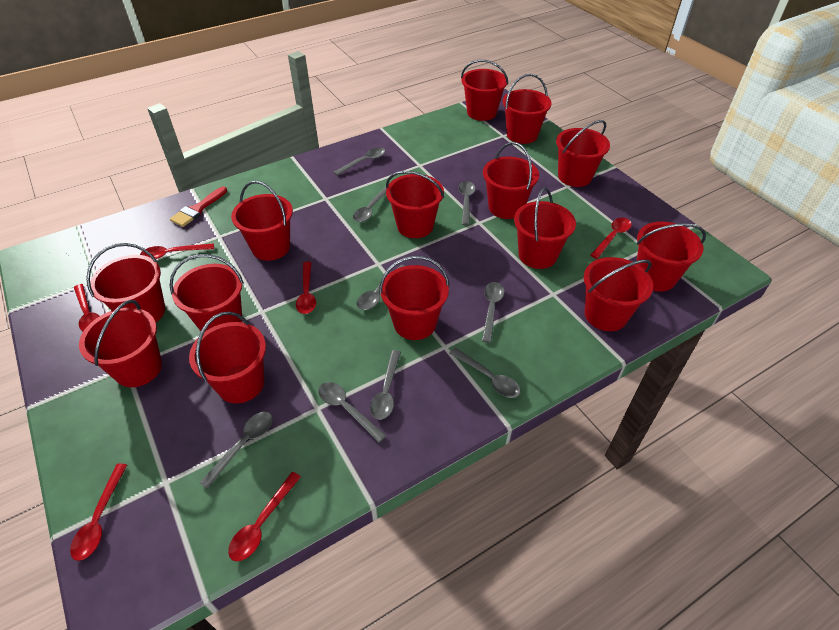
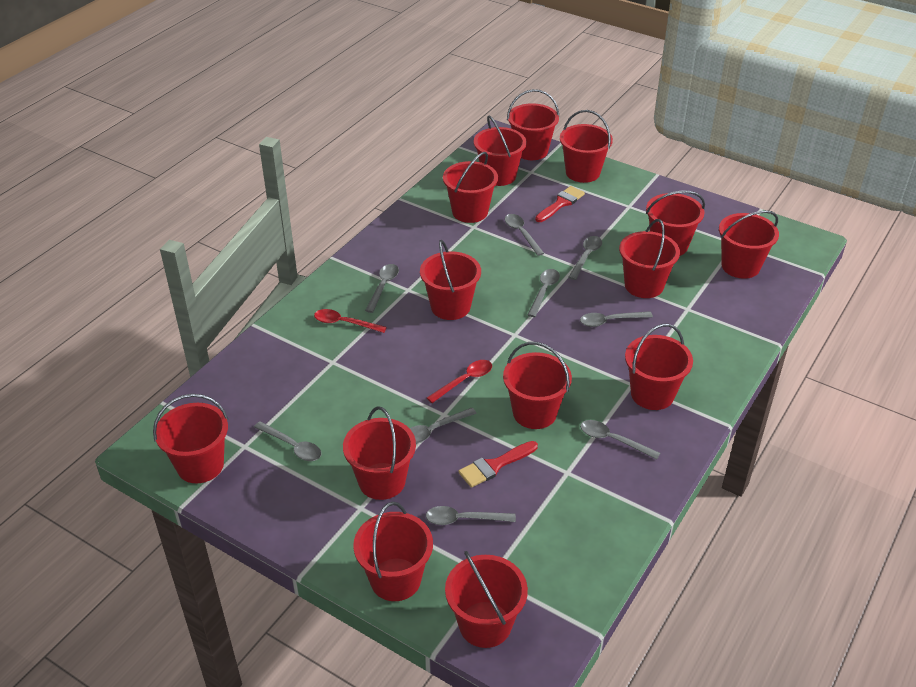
red brush: 1 -> 2
red spoon: 6 -> 2

